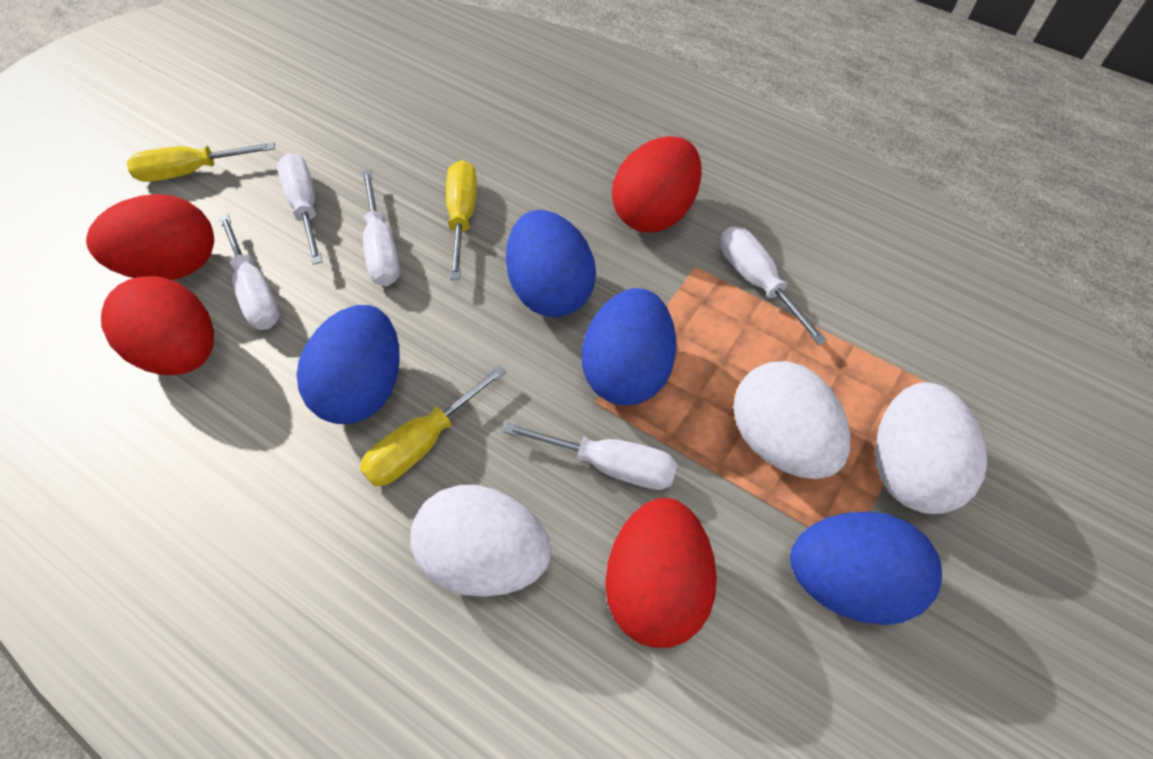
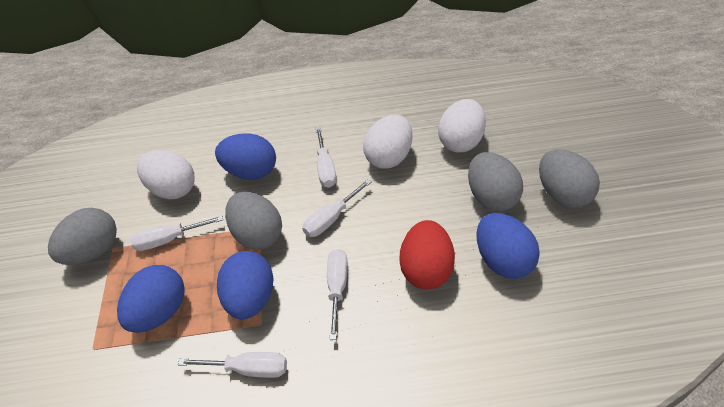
grey egg: 0 -> 4
red egg: 4 -> 1
yellow screwdriver: 3 -> 0

